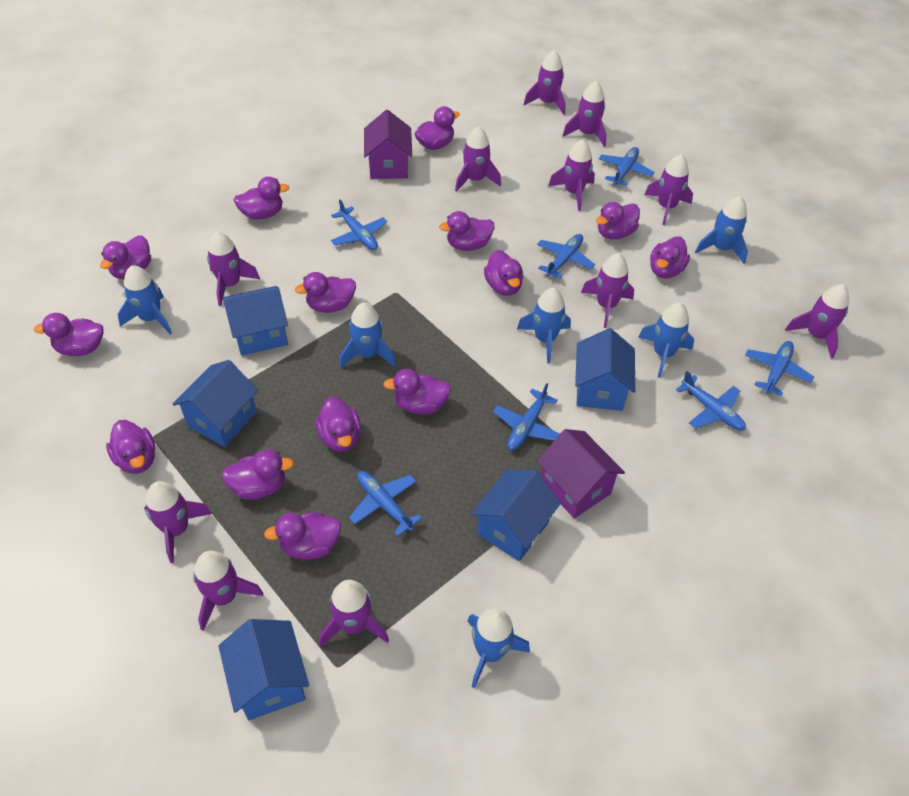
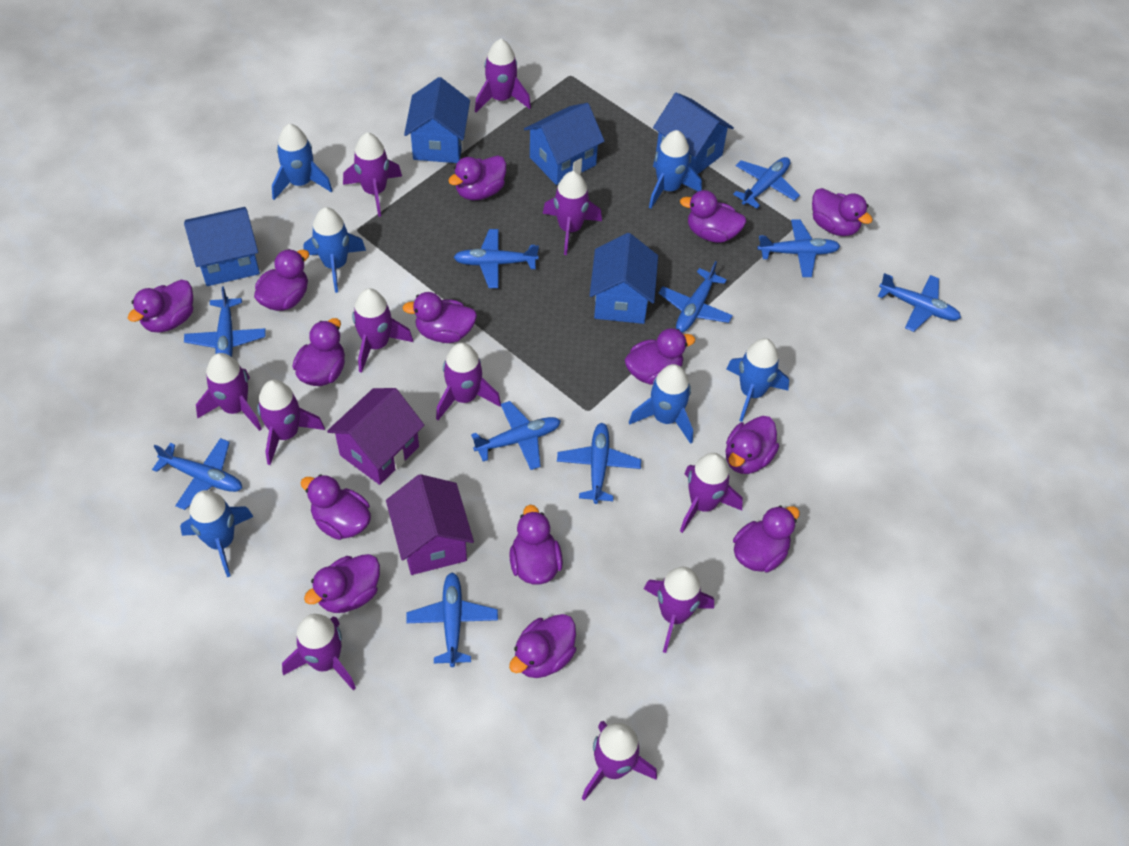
blue plane: 7 -> 10

